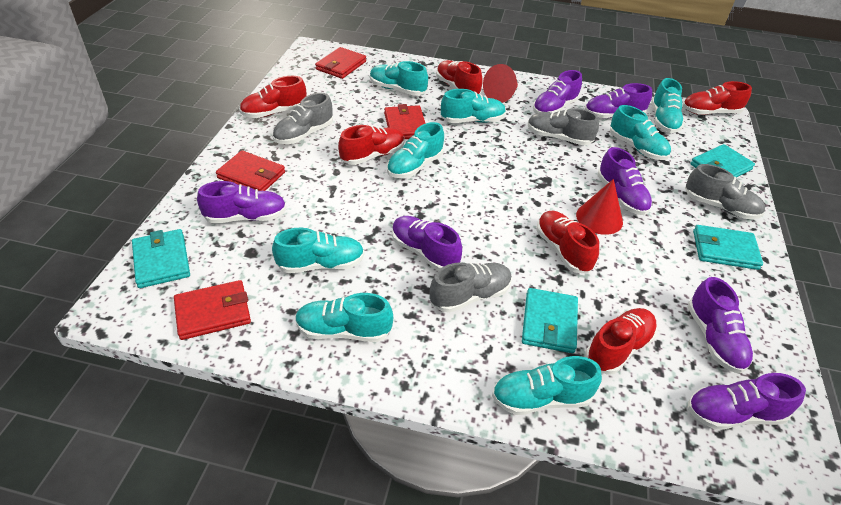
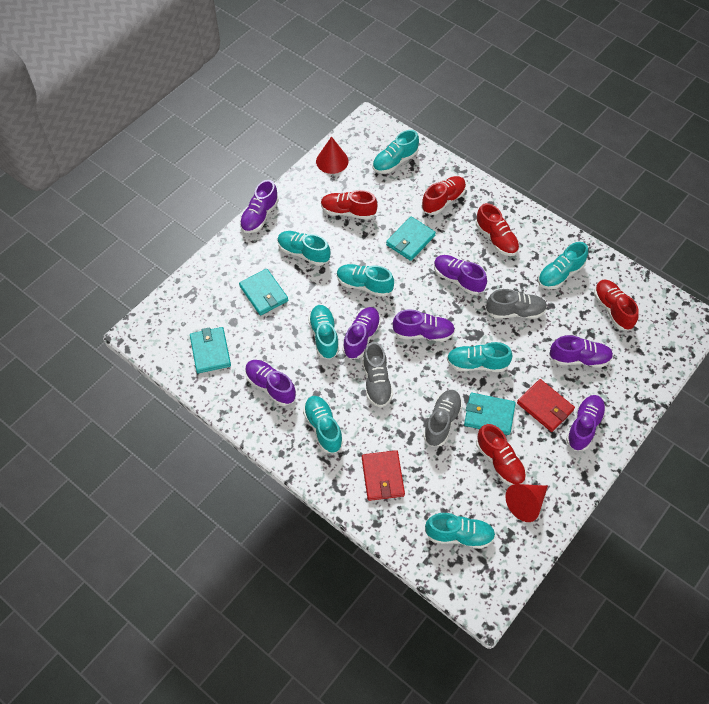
grey shoe: 4 -> 3
red shoe: 6 -> 5
red wallet: 4 -> 2

